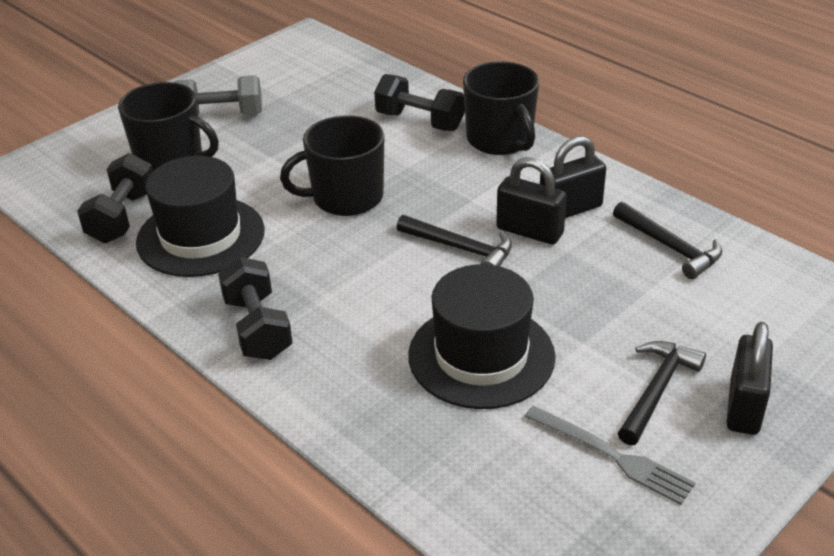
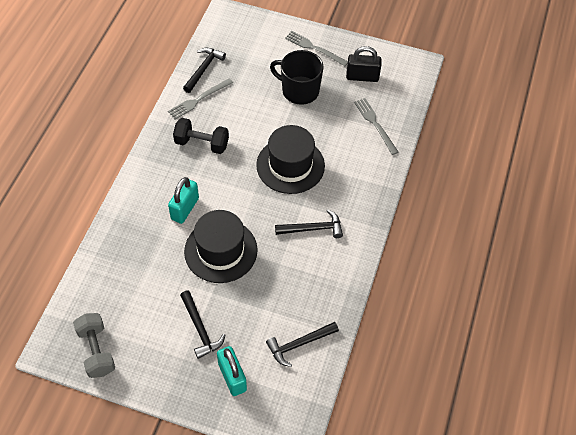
black dumbbell: 3 -> 1
black hammer: 3 -> 4
black mug: 3 -> 1
black padlock: 3 -> 1
grey fork: 1 -> 3
turquoise padlock: 0 -> 2

